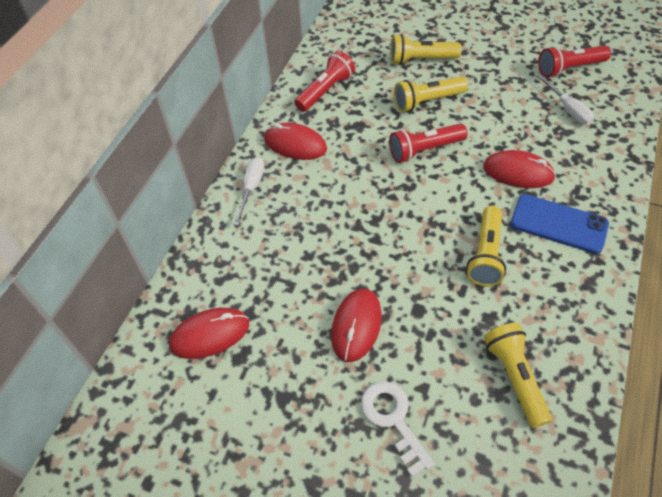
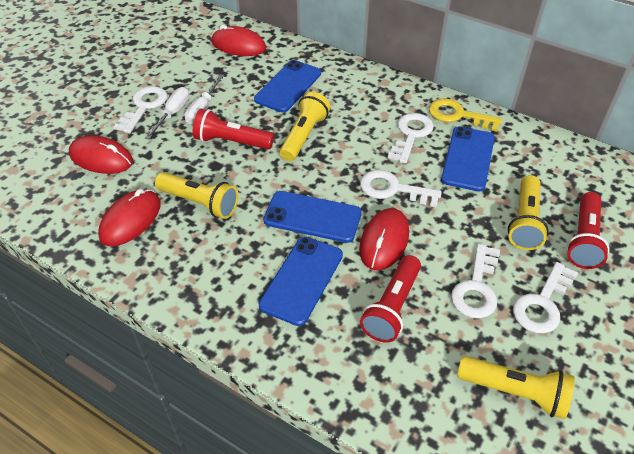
blue phone: 1 -> 4
white key: 1 -> 5
yellow key: 0 -> 1

